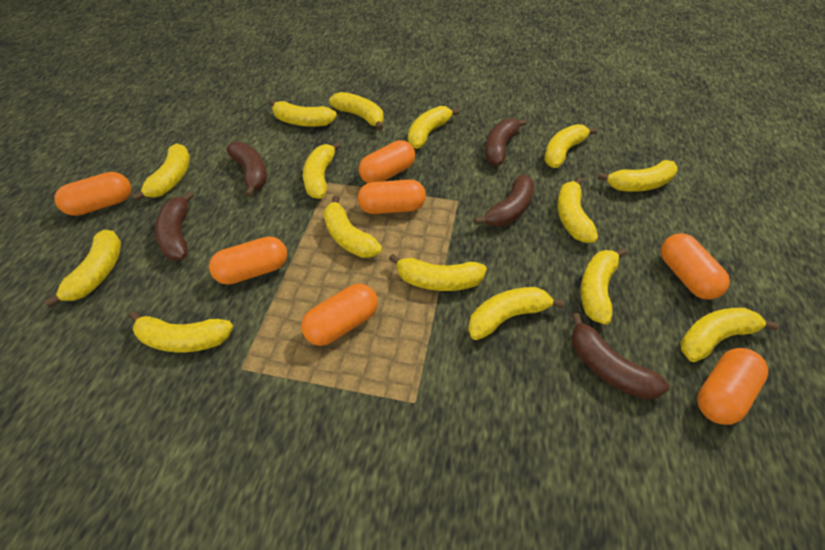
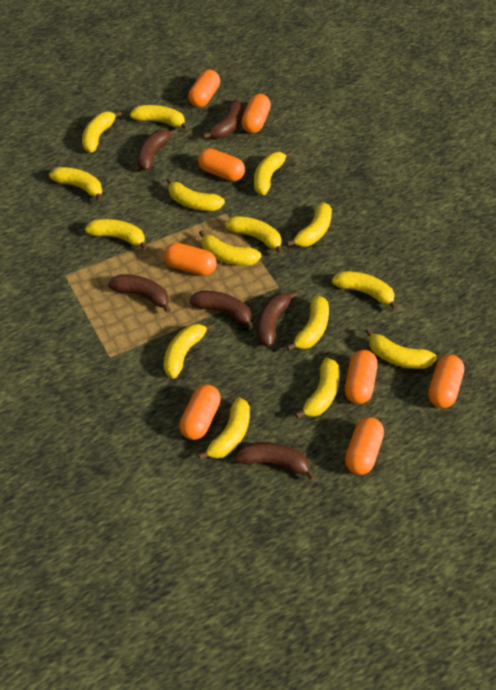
brown banana: 5 -> 6
orange capsule: 7 -> 8

